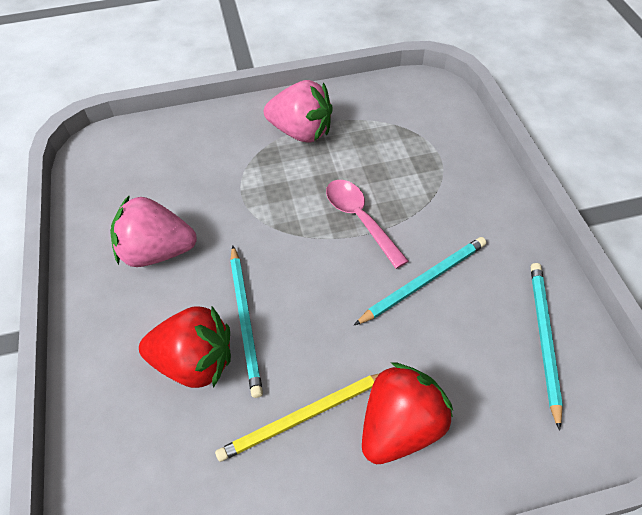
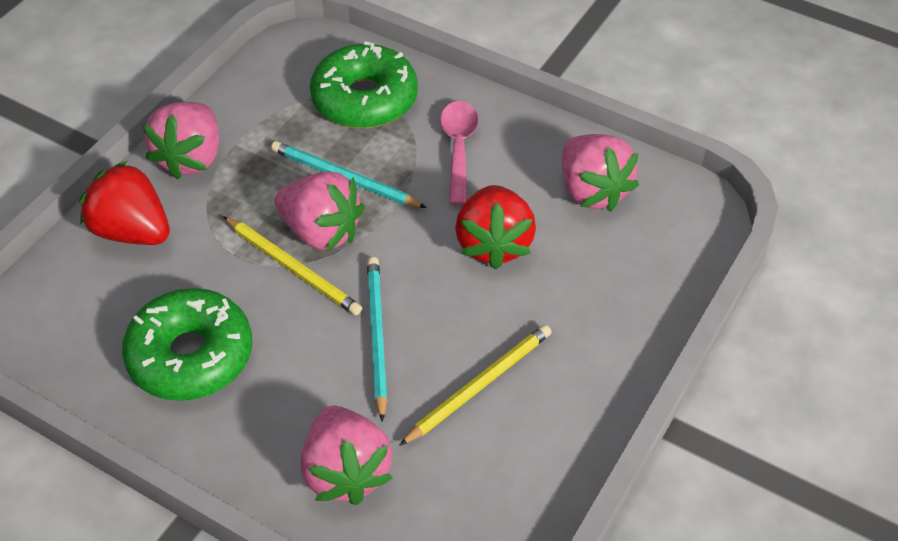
green donut: 0 -> 2
pink strawberry: 2 -> 4
turquoise pencil: 3 -> 2
yellow pencil: 1 -> 2

